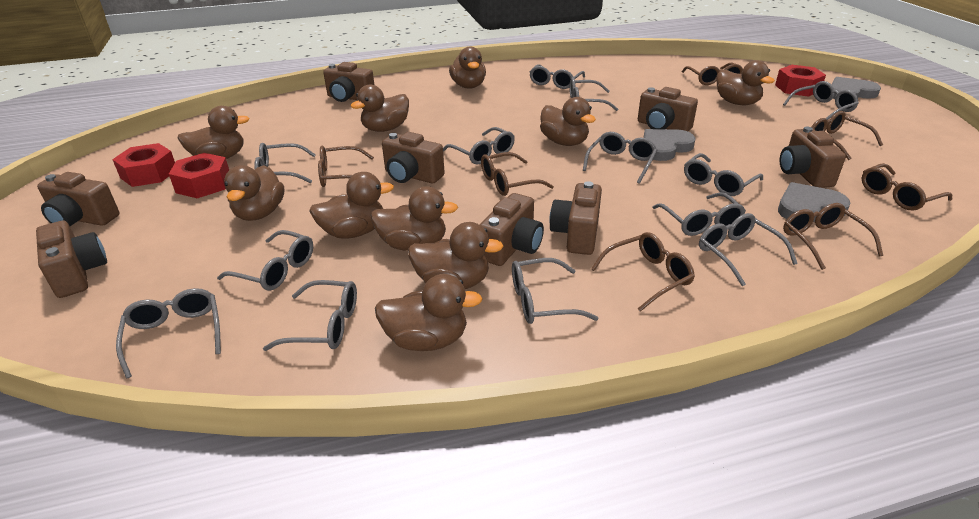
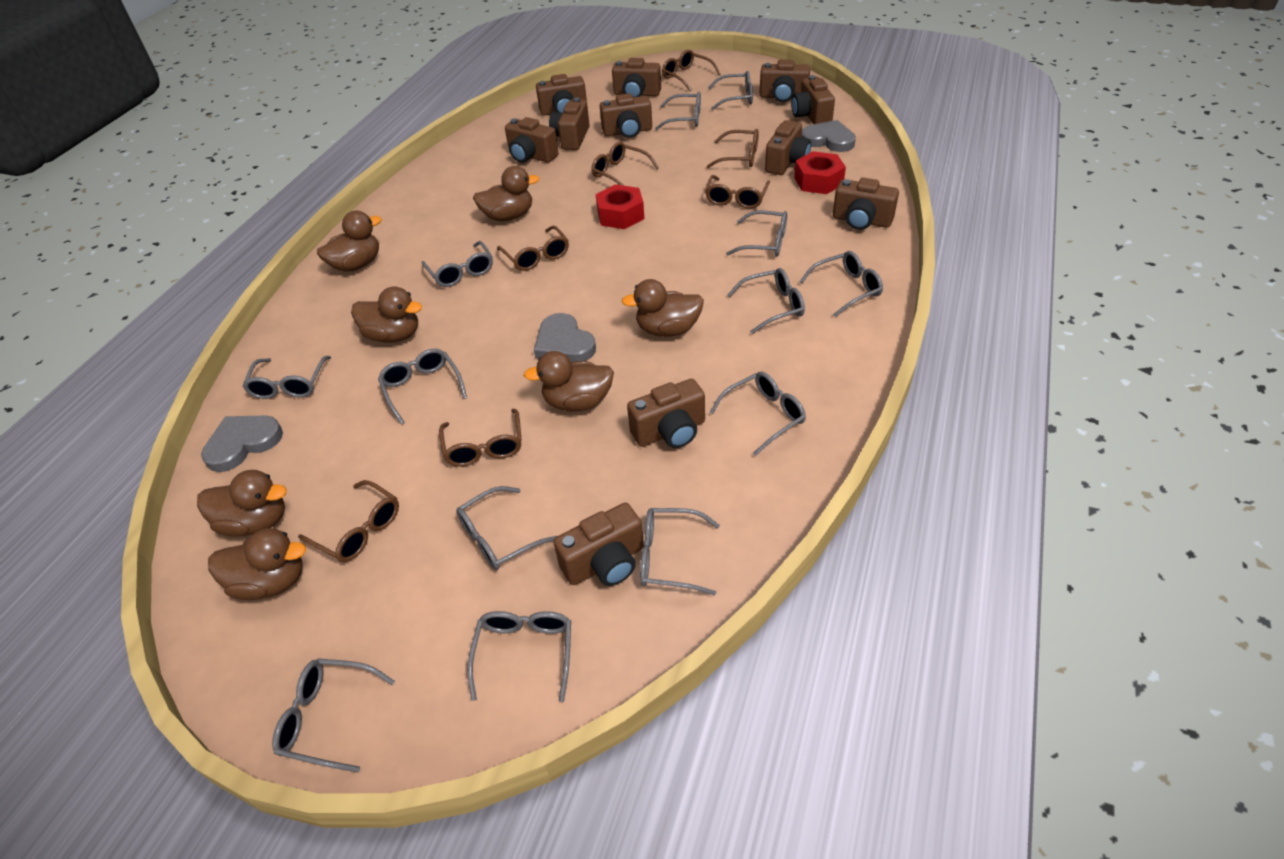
brown camera: 8 -> 11
brown duck: 10 -> 7
red nut: 3 -> 2

